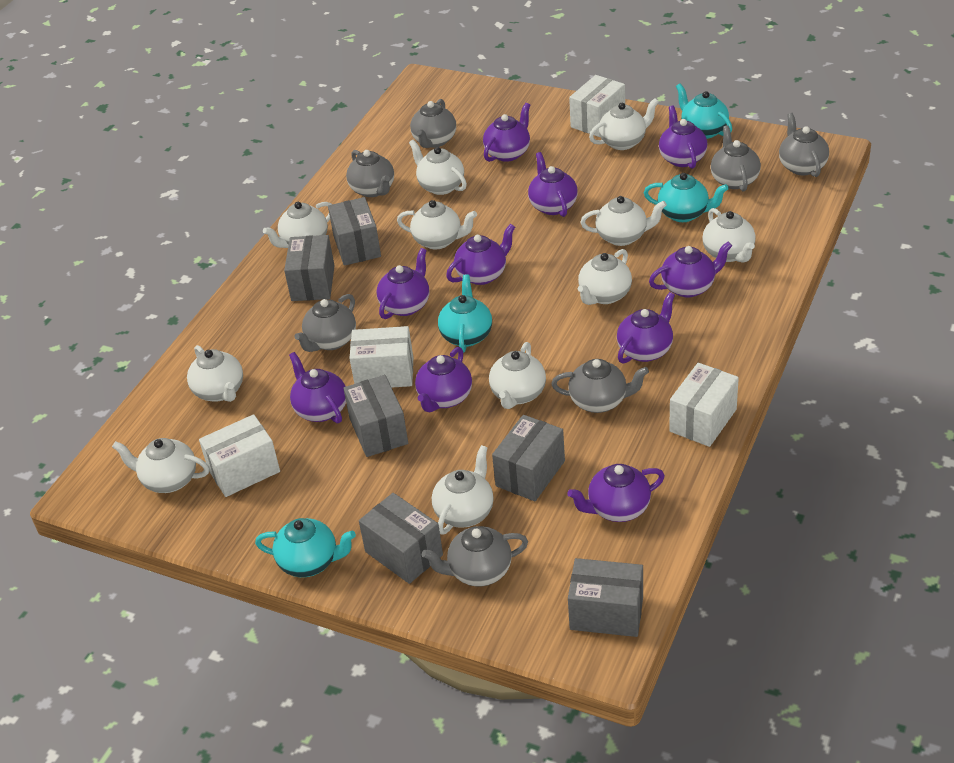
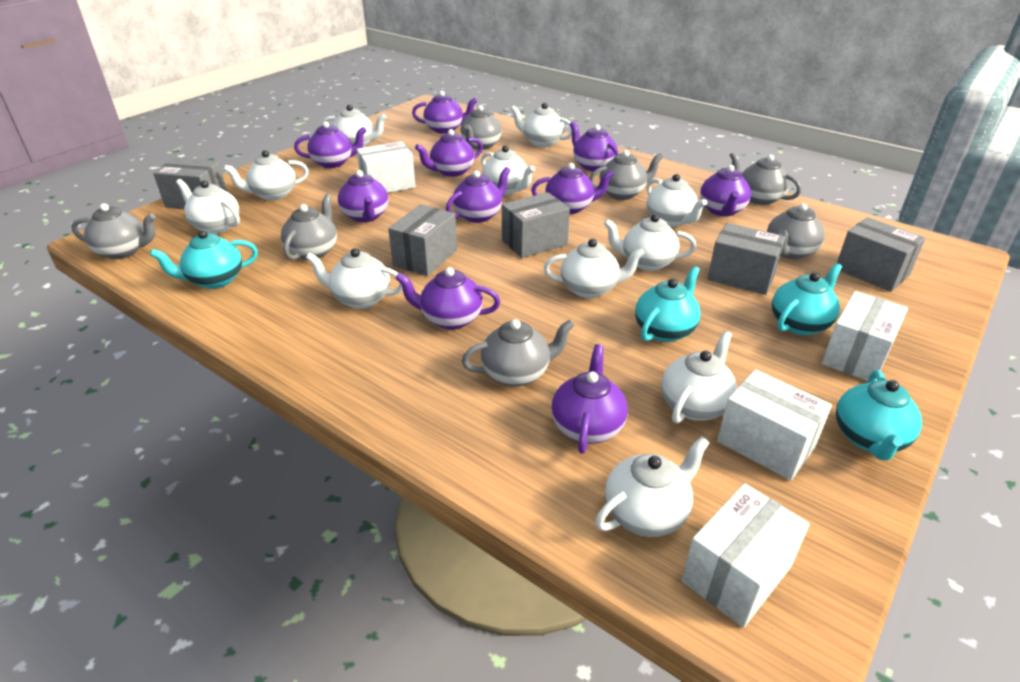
grey box: 6 -> 5

